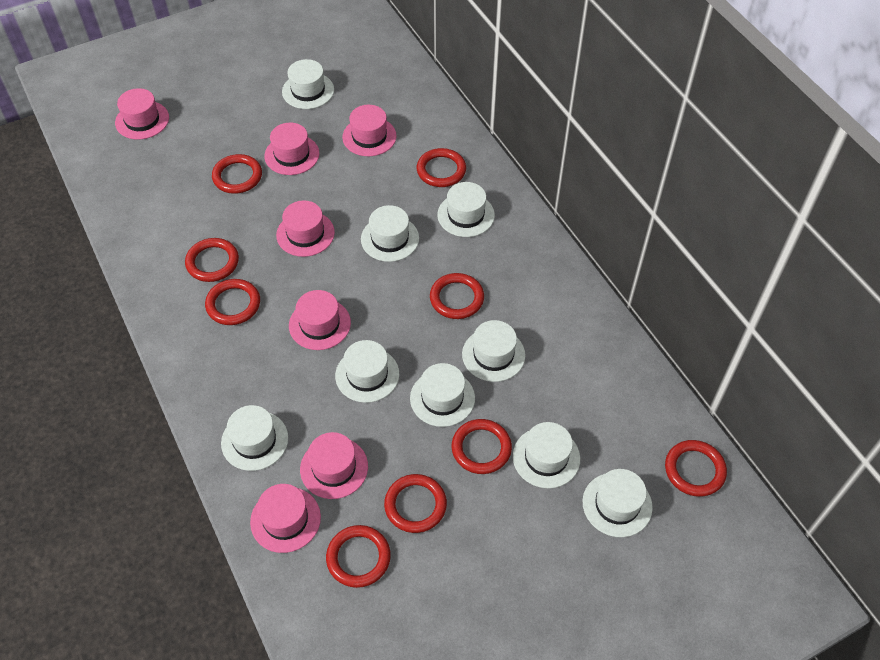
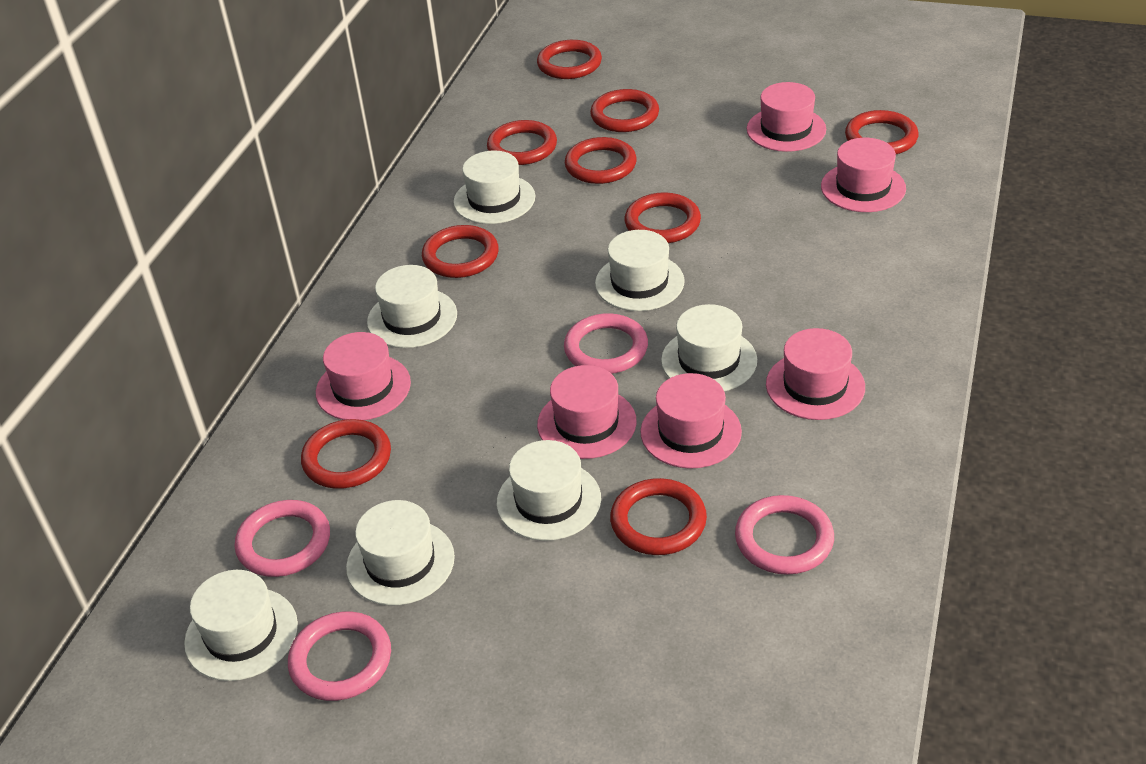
pink hat: 7 -> 6
pink ring: 0 -> 4
white hat: 9 -> 7

